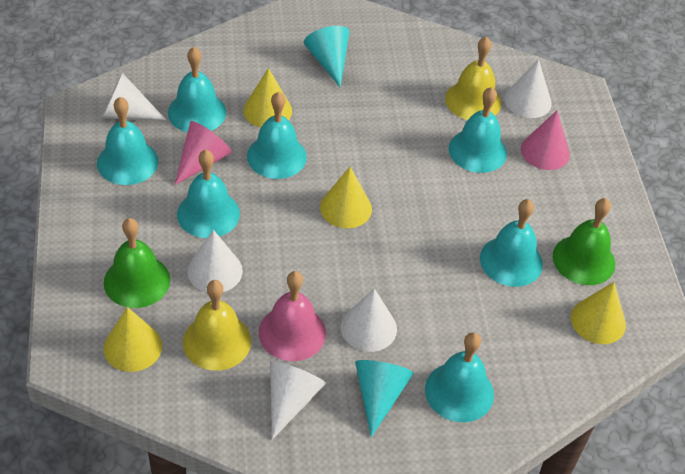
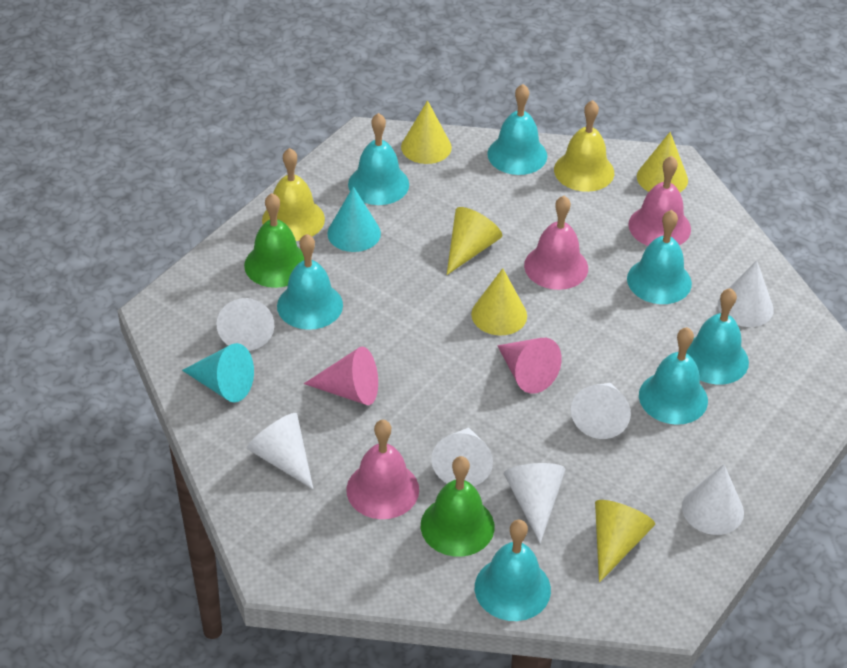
pink bell: 1 -> 3
white cone: 5 -> 7
yellow cone: 4 -> 5

